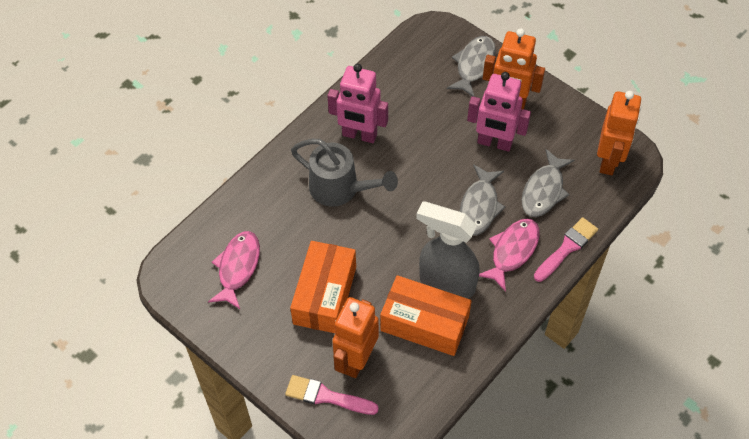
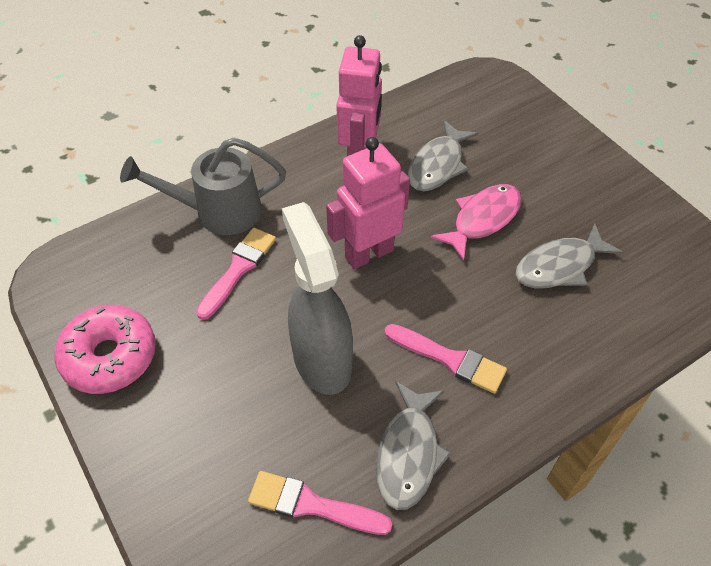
orange box: 2 -> 0
orange robot: 3 -> 0
pink brush: 2 -> 3
pink donut: 0 -> 1
pink fish: 2 -> 1

